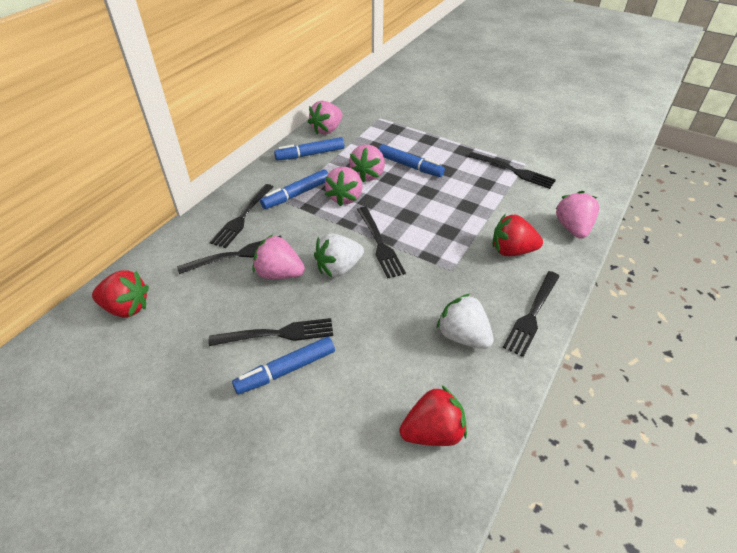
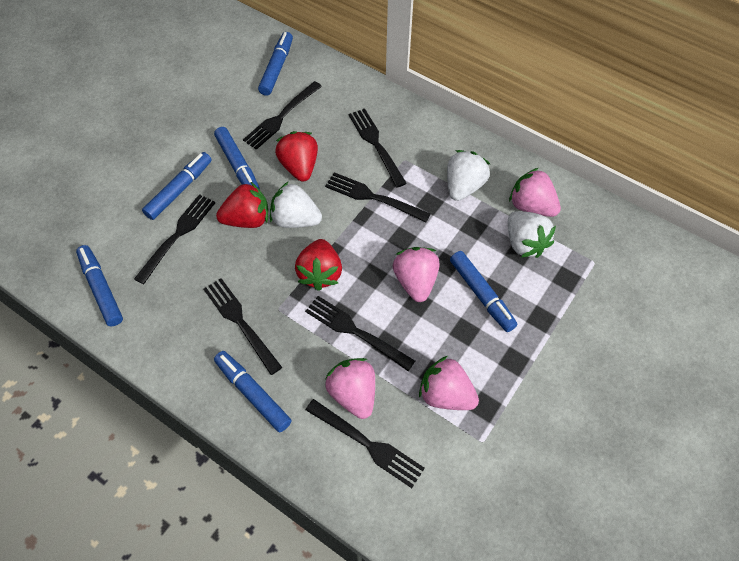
black fork: 6 -> 7
blue marker: 4 -> 6
pink strawberry: 5 -> 4
white strawberry: 2 -> 3

